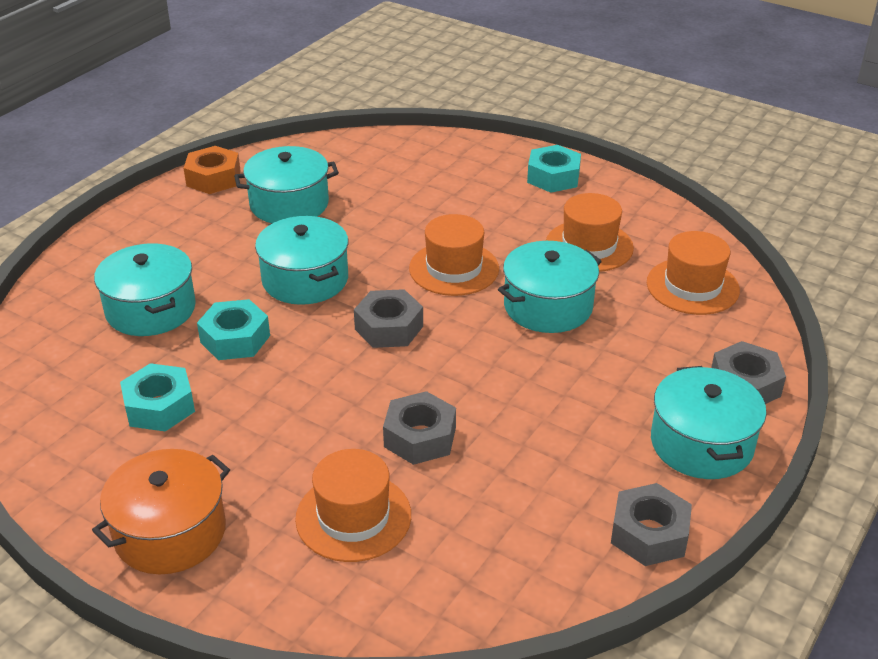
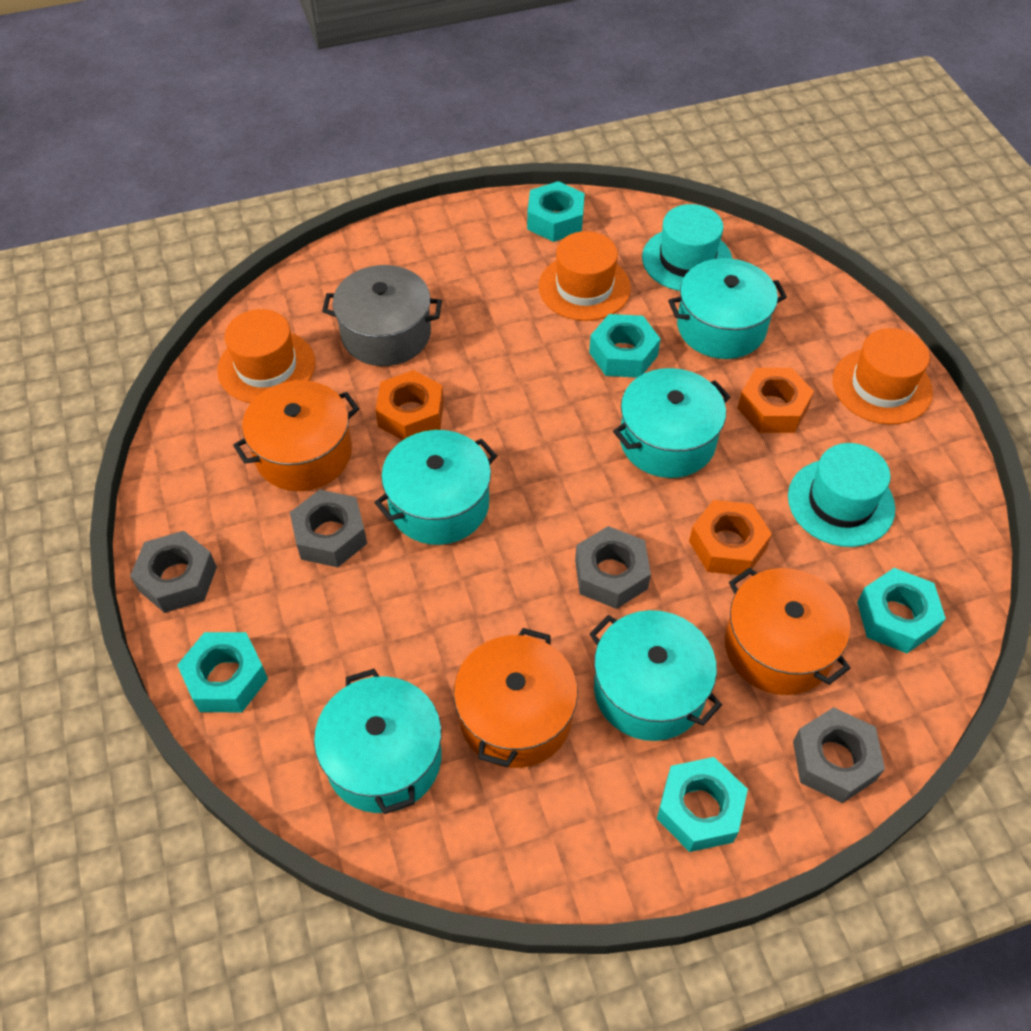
grey pot: 0 -> 1
orange hat: 4 -> 3
orange nut: 1 -> 3
orange pot: 1 -> 3
turquoise hat: 0 -> 2
turquoise nut: 3 -> 5

